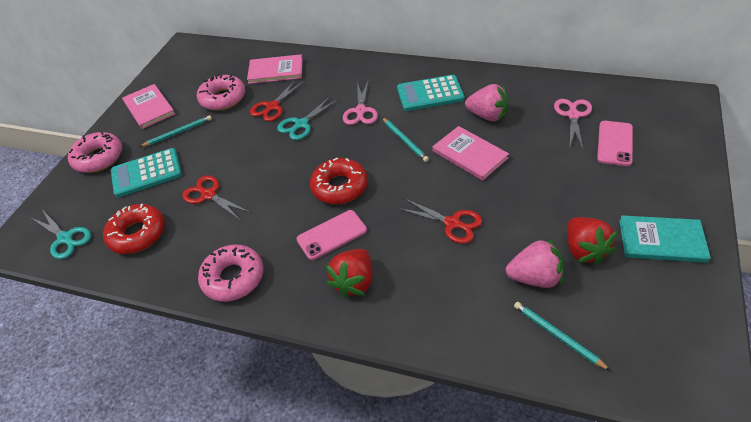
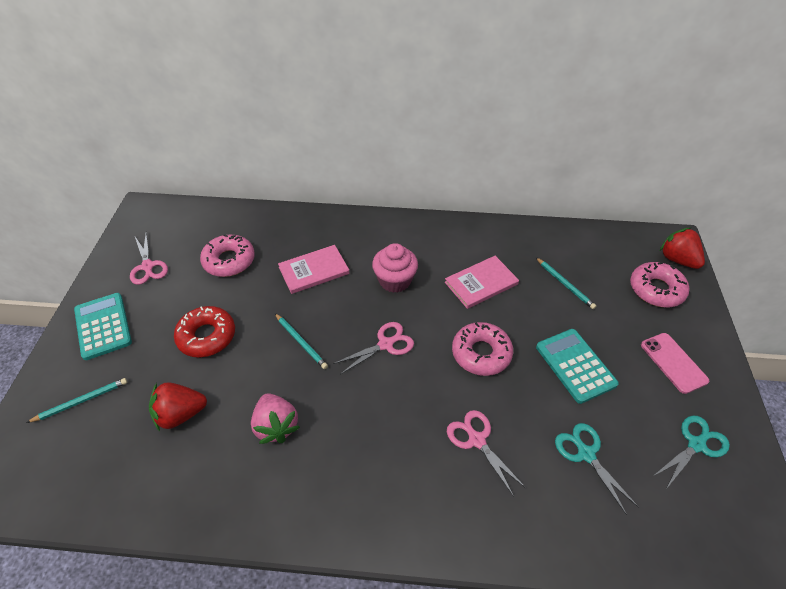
pink book: 3 -> 2
pink cupcake: 0 -> 1
pink phone: 2 -> 1
pink scissors: 2 -> 3
pink strawberry: 2 -> 1
red donut: 2 -> 1
red scissors: 3 -> 0
turquoise book: 1 -> 0

